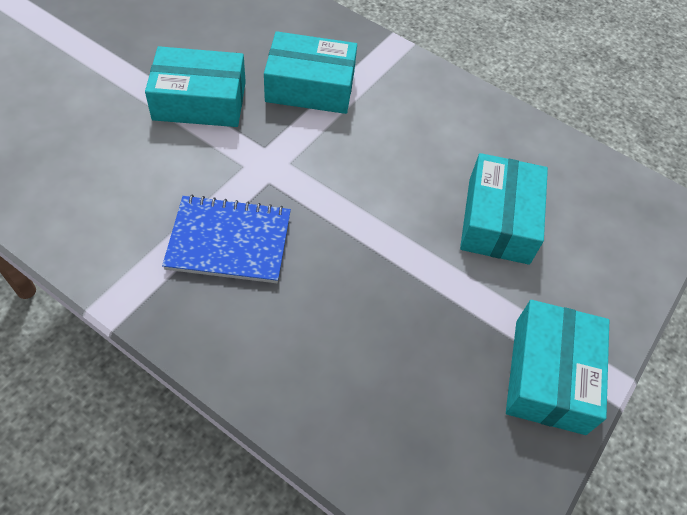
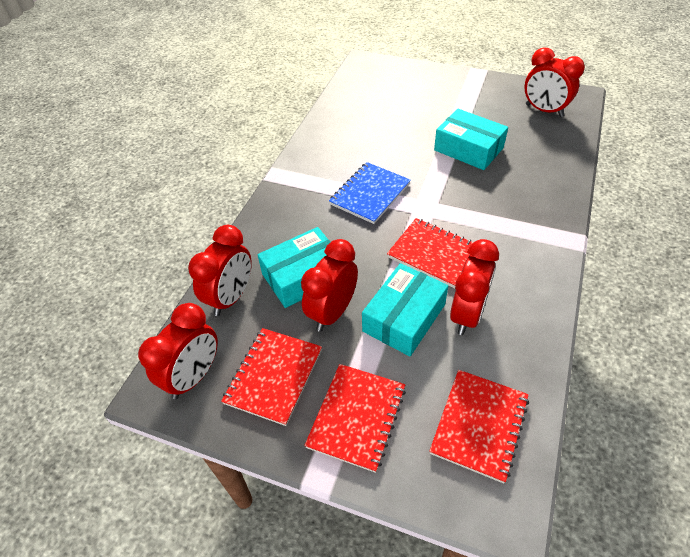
red clock: 0 -> 5
red notebook: 0 -> 4
turquoise box: 4 -> 3

